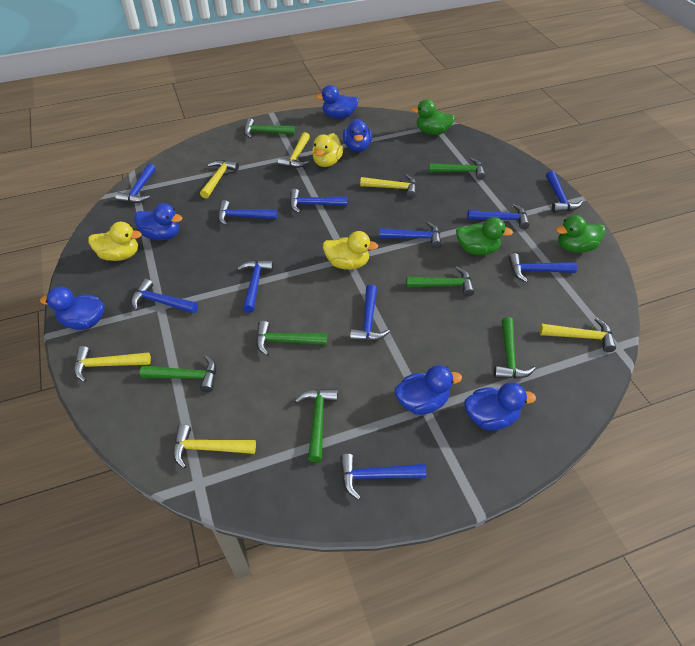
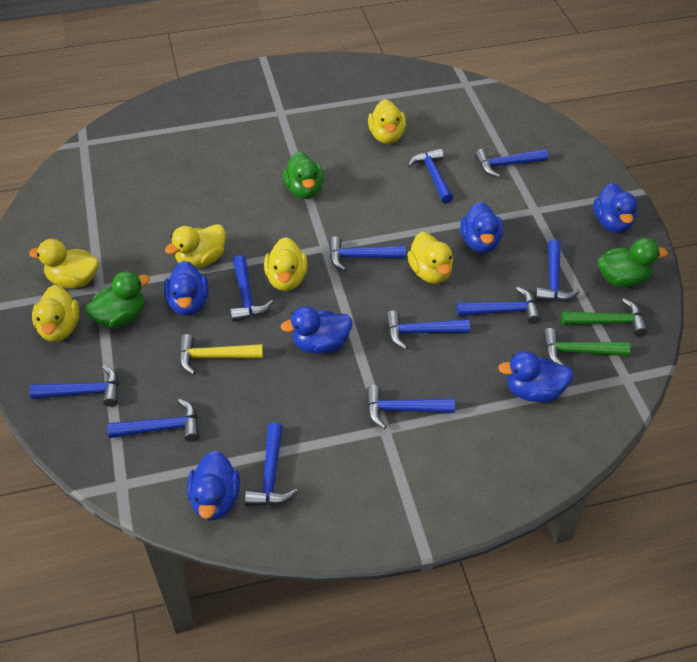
green hammer: 7 -> 2
yellow duck: 3 -> 6
yellow hammer: 6 -> 1

